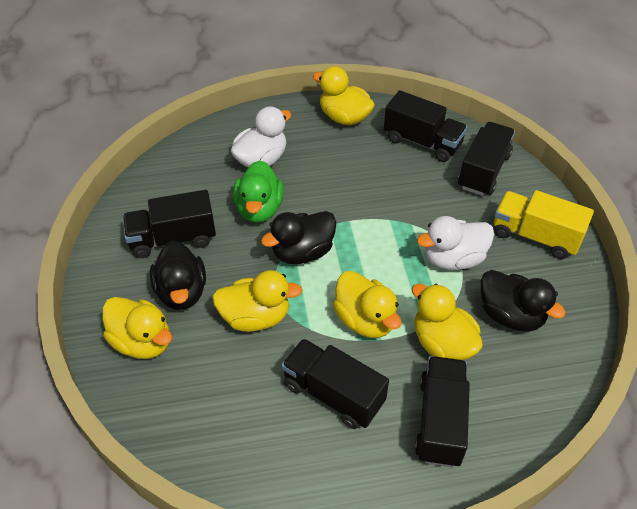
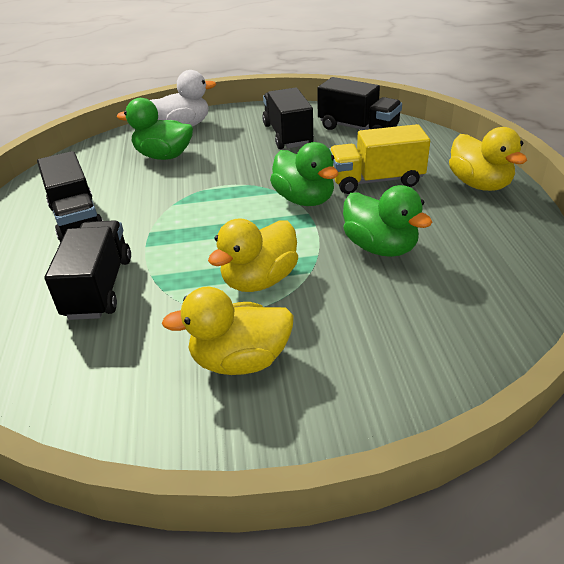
black duck: 3 -> 0
black truck: 5 -> 4
green duck: 1 -> 3
white duck: 2 -> 1
yellow duck: 5 -> 3

